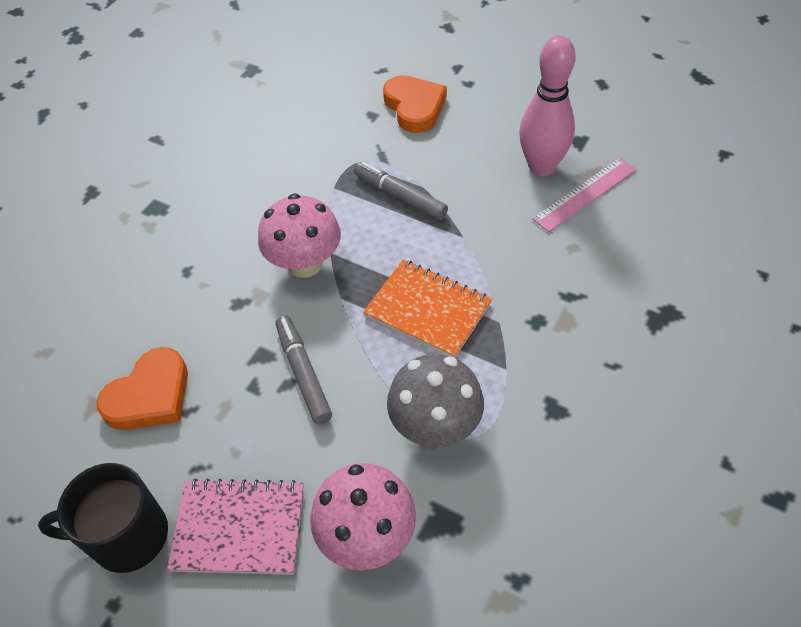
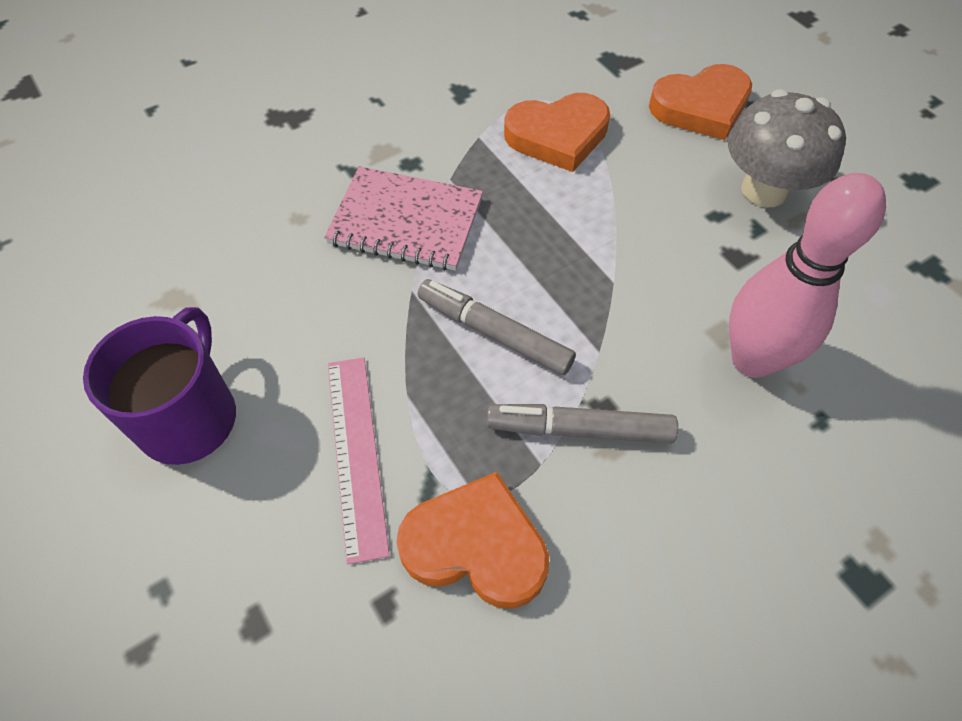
black mug: 1 -> 0
orange heart: 2 -> 3
orange notebook: 1 -> 0
pink mushroom: 2 -> 0
purple mug: 0 -> 1

